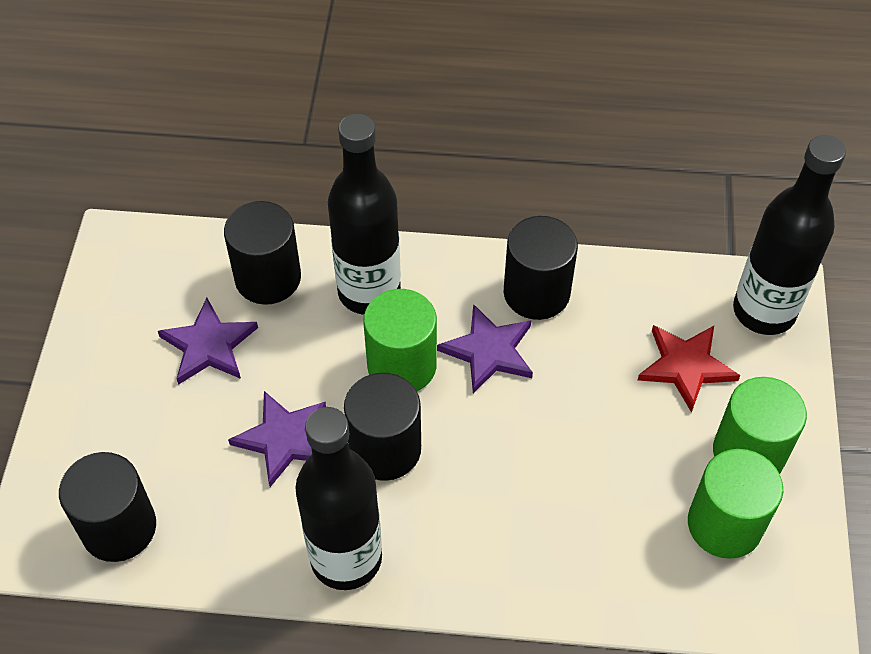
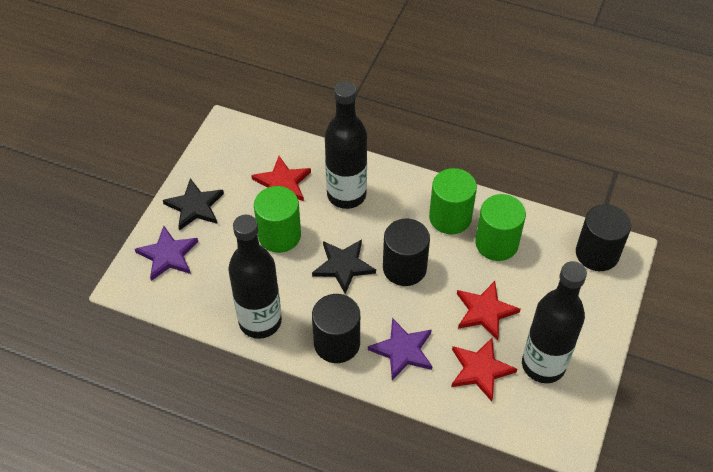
black cylinder: 4 -> 3
black star: 0 -> 2
purple star: 3 -> 2
red star: 1 -> 3

